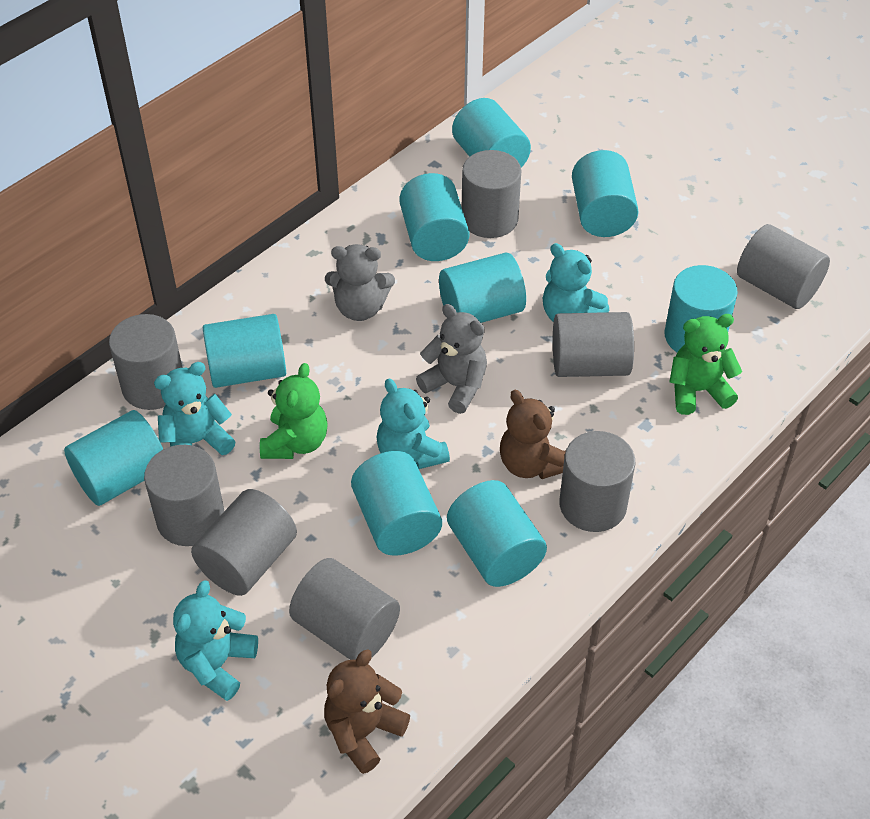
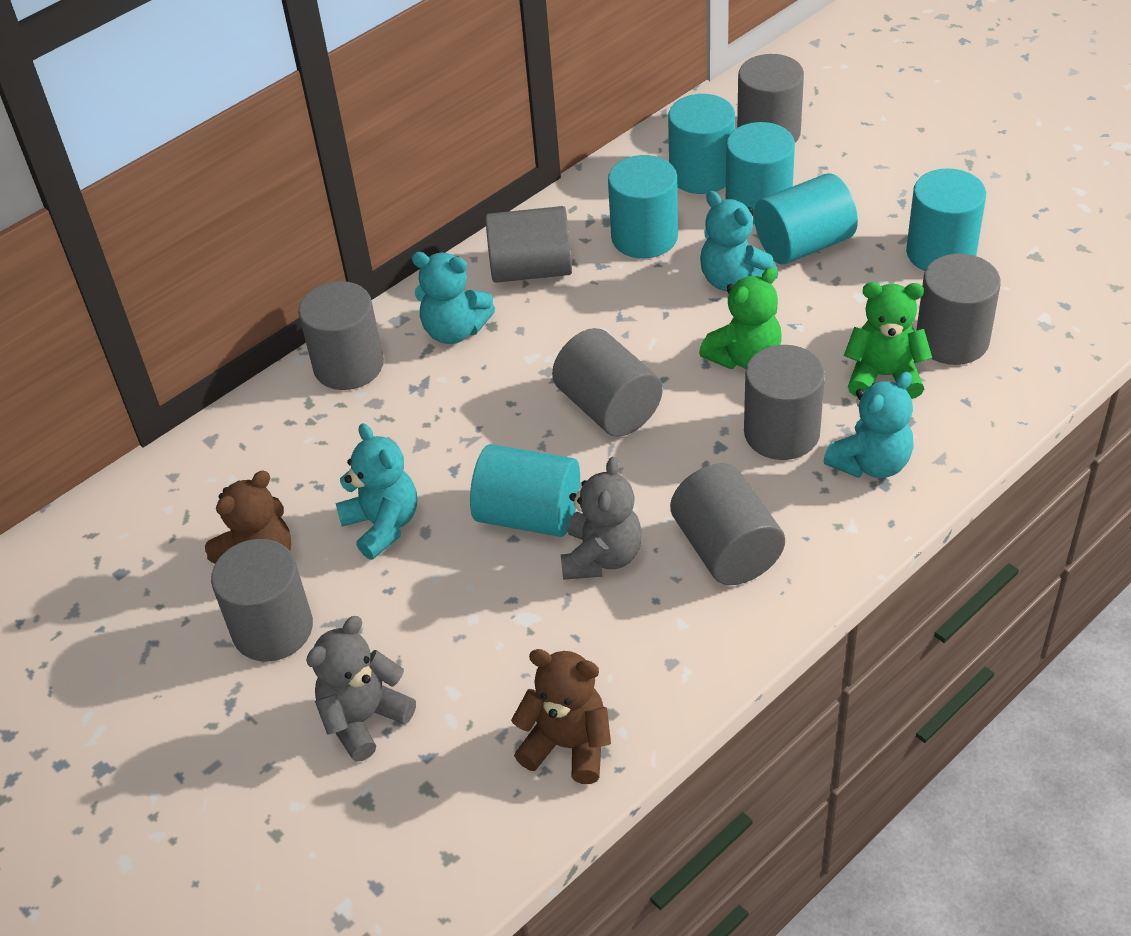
turquoise cylinder: 9 -> 6

